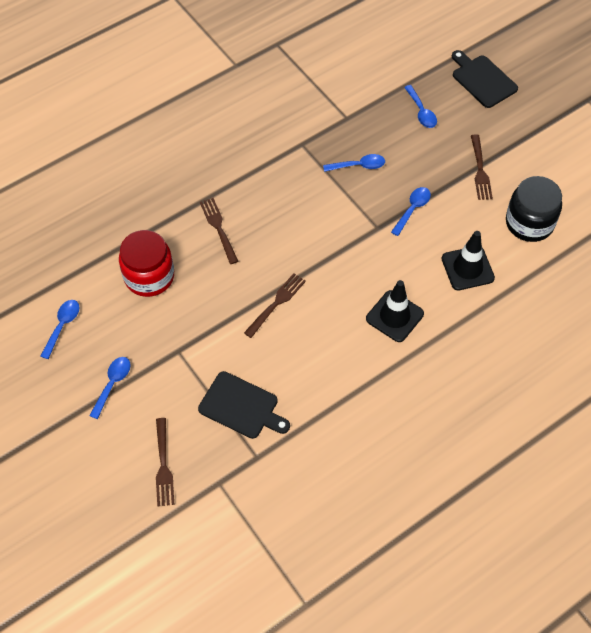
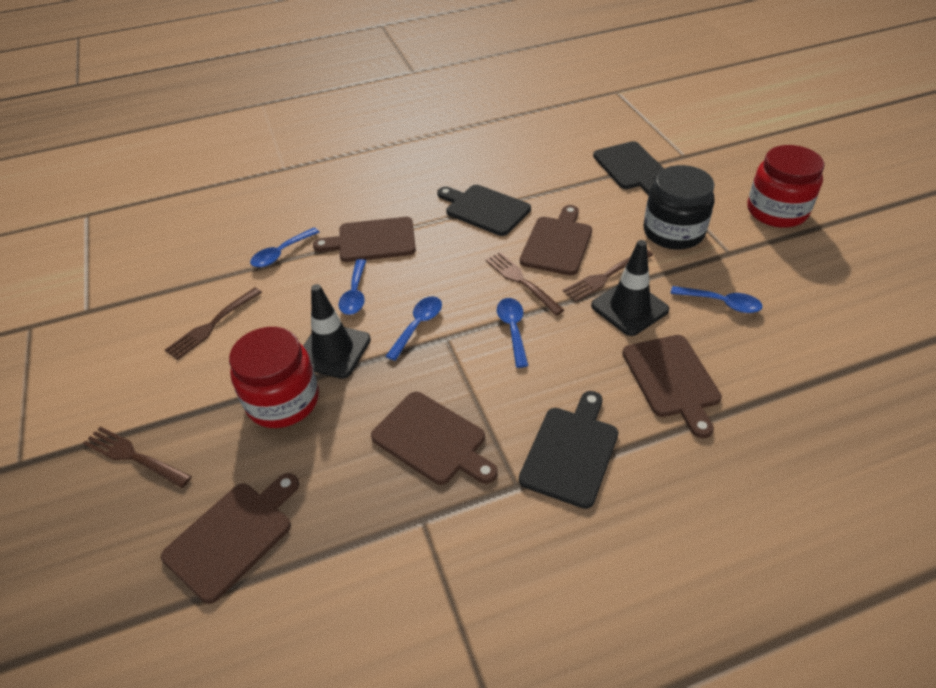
black cutting board: 2 -> 3
brown cutting board: 0 -> 5
red jar: 1 -> 2

